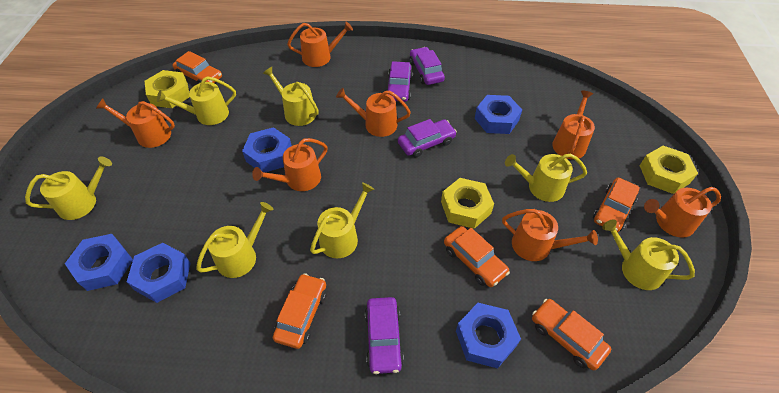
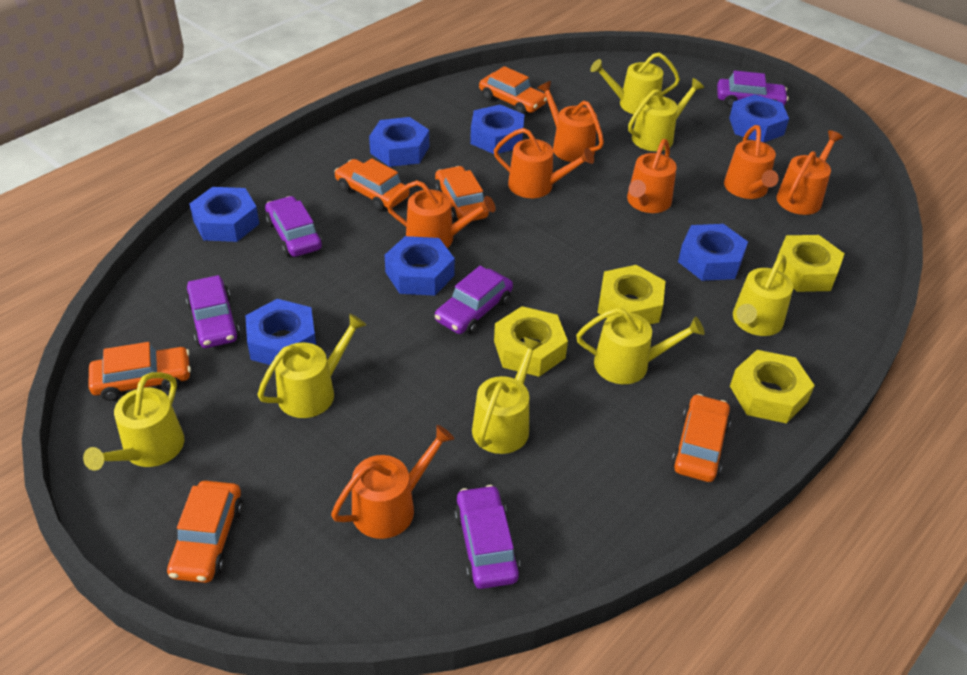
blue nut: 5 -> 7
orange car: 5 -> 6
purple car: 4 -> 5
yellow nut: 3 -> 4

